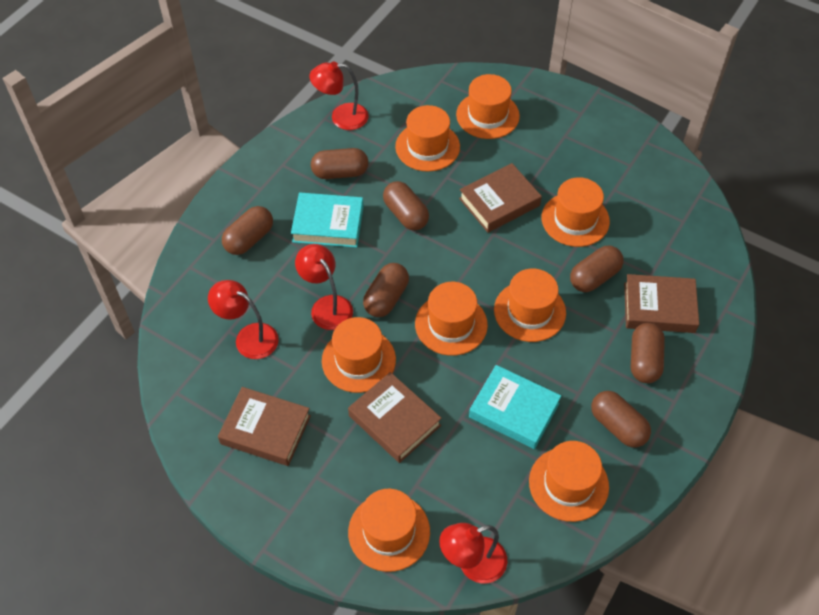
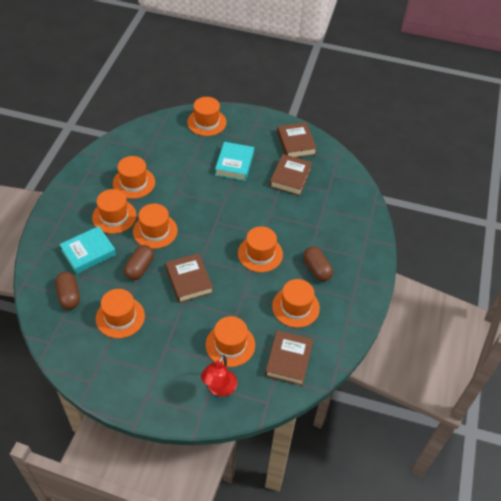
brown capsule: 7 -> 3
red lamp: 4 -> 1

